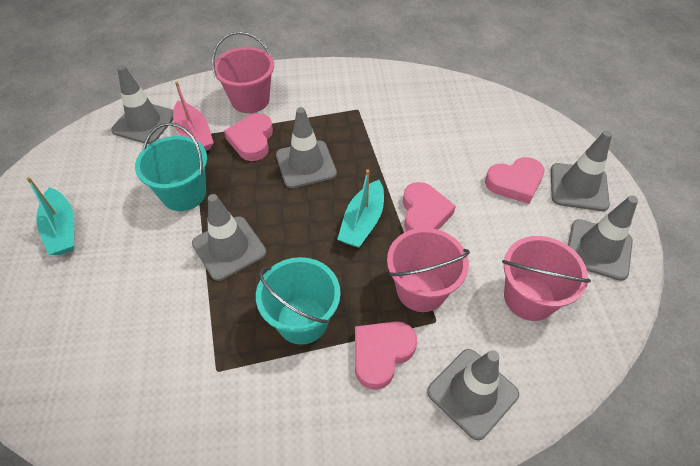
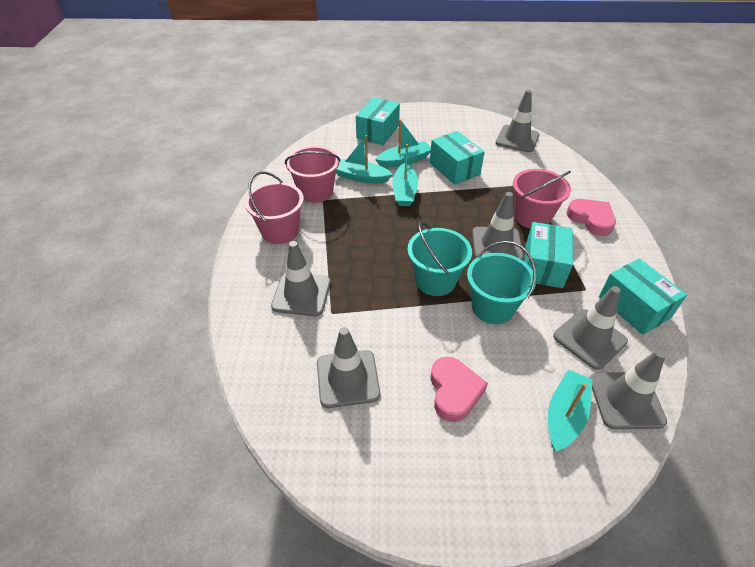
pink boat: 1 -> 0
pink heart: 4 -> 2
turquoise boat: 2 -> 4
turquoise box: 0 -> 4

